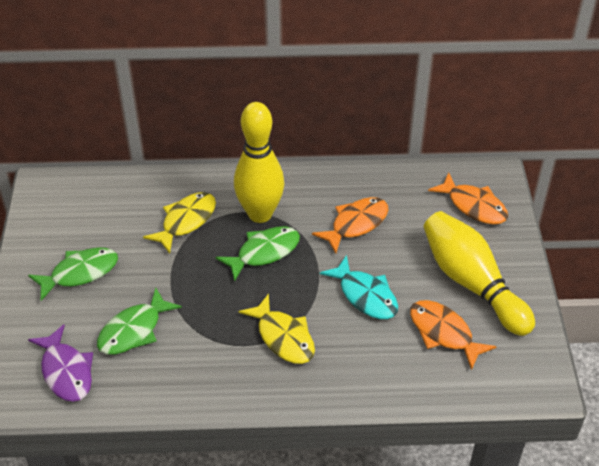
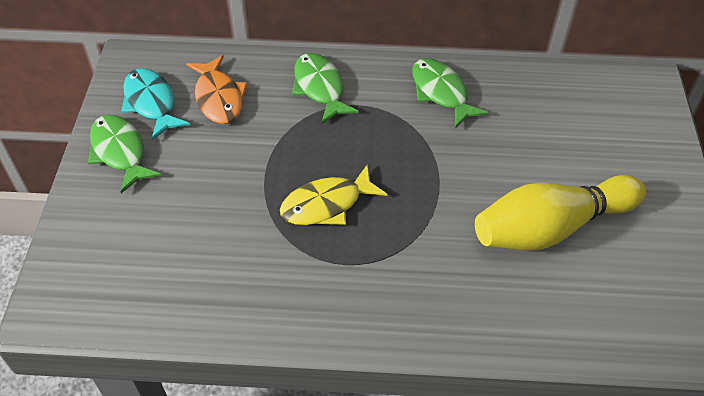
orange fish: 3 -> 1
purple fish: 1 -> 0
yellow bowling pin: 2 -> 1
yellow fish: 2 -> 1

